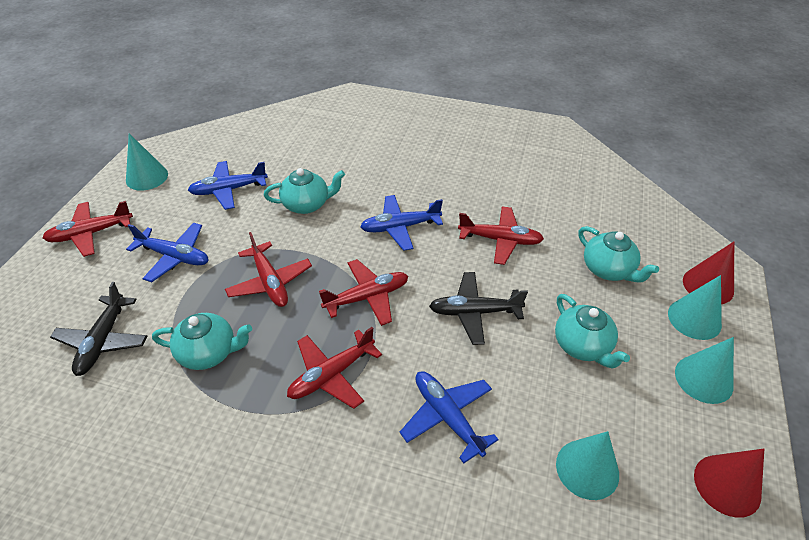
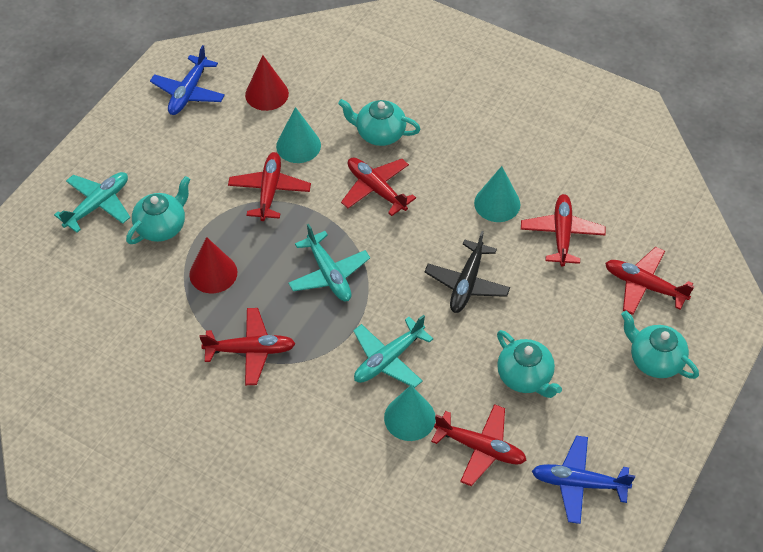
black plane: 2 -> 1
blue plane: 4 -> 2
red plane: 5 -> 6
turquoise cone: 4 -> 3
turquoise plane: 0 -> 3

